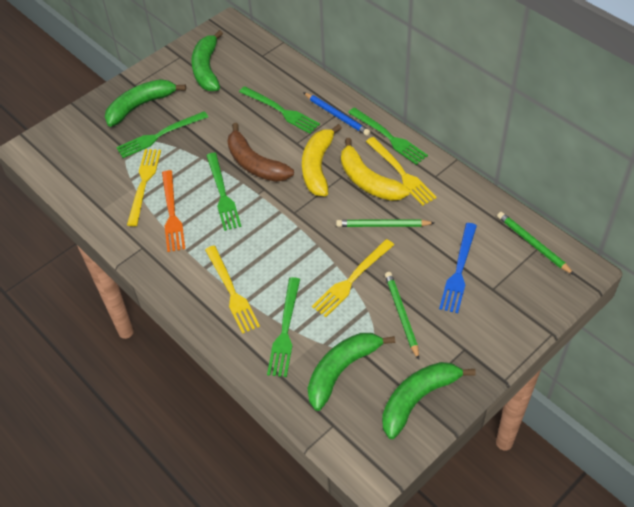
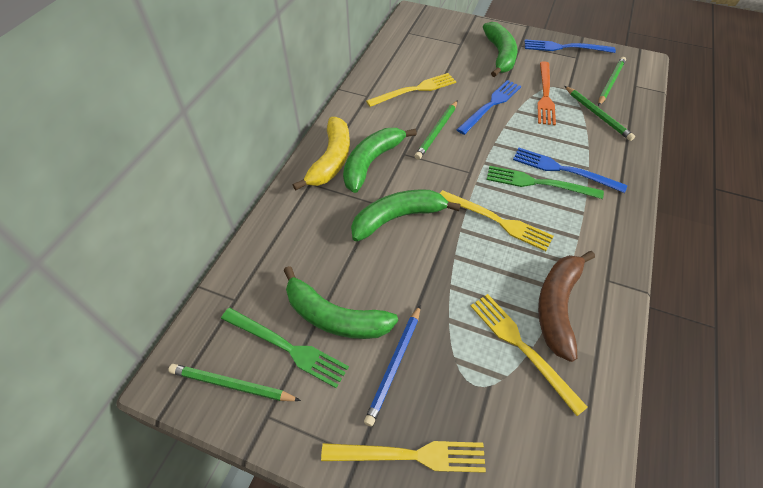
blue fork: 1 -> 3
green fork: 5 -> 2
green pencil: 3 -> 4
yellow banana: 2 -> 1

